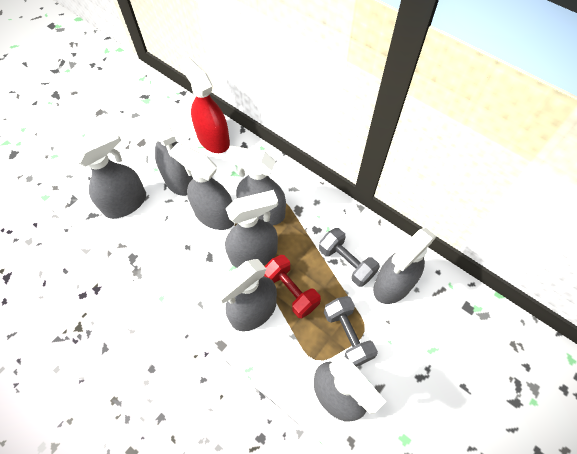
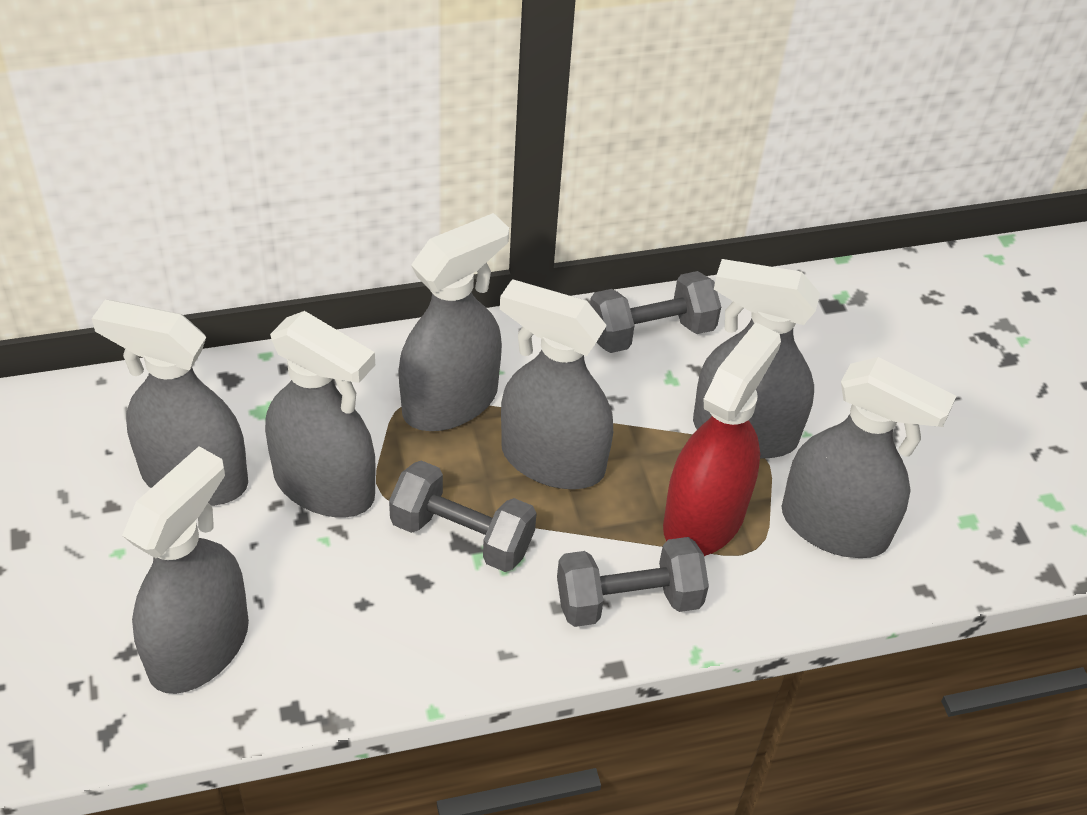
grey dumbbell: 2 -> 3
grey spray bottle: 8 -> 7
red dumbbell: 1 -> 0

